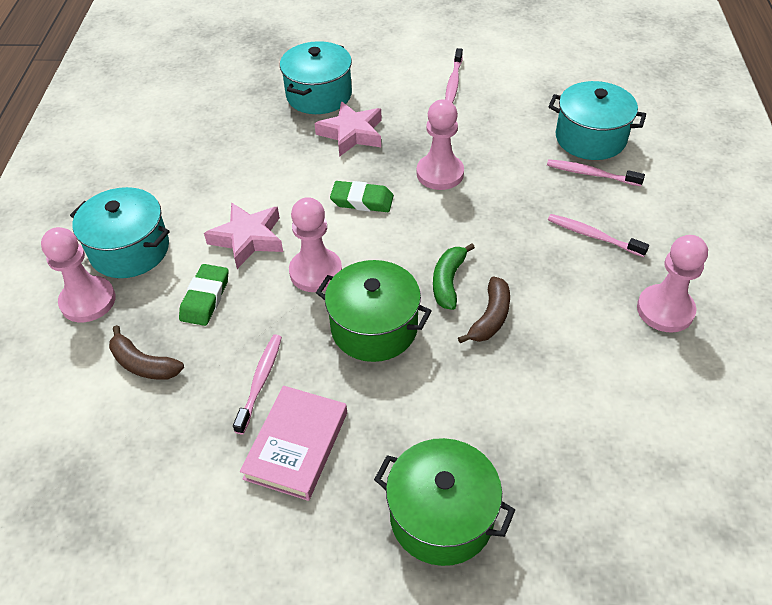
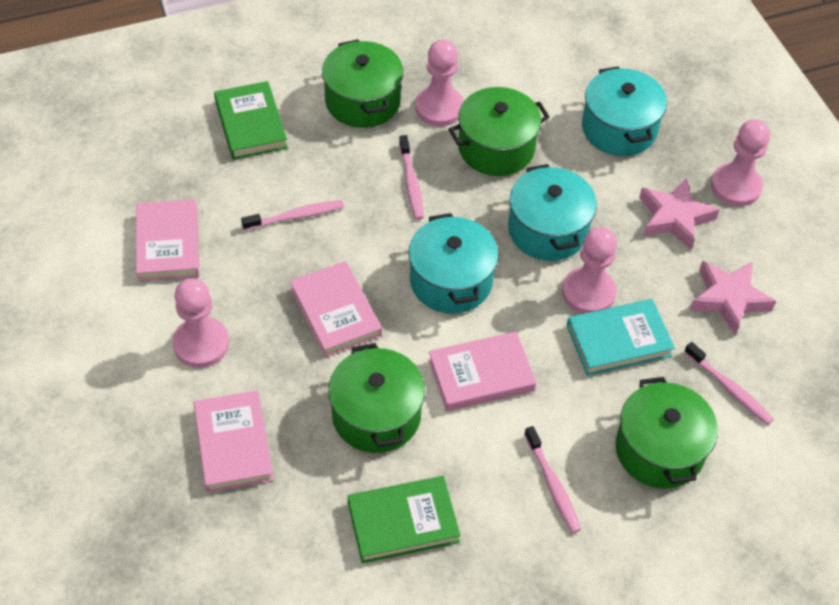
brown banana: 2 -> 0
green banana: 1 -> 0
green book: 0 -> 2
green eraser: 2 -> 0
green pot: 2 -> 4
pink book: 1 -> 4
turquoise book: 0 -> 1

